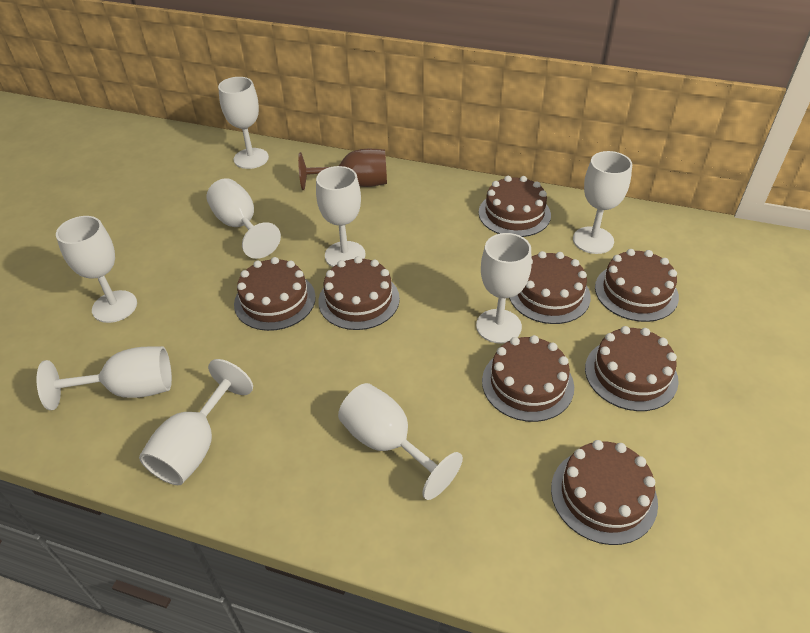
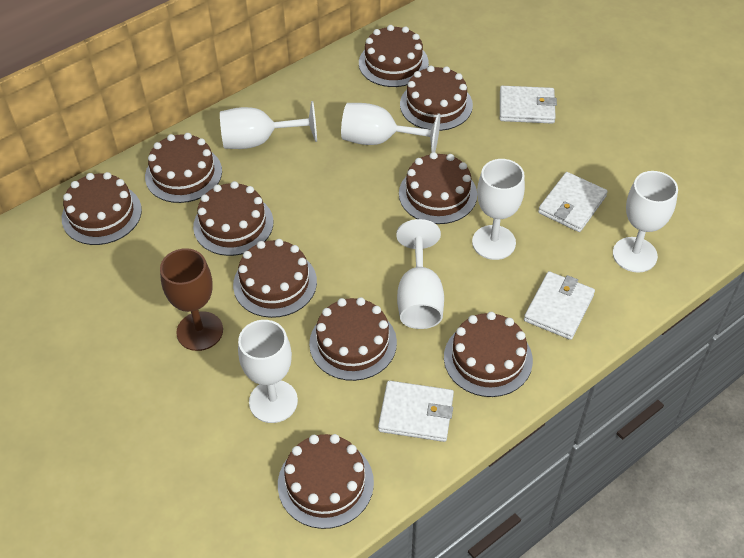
brown cake: 8 -> 10
white goblet: 9 -> 6
white wallet: 0 -> 4

